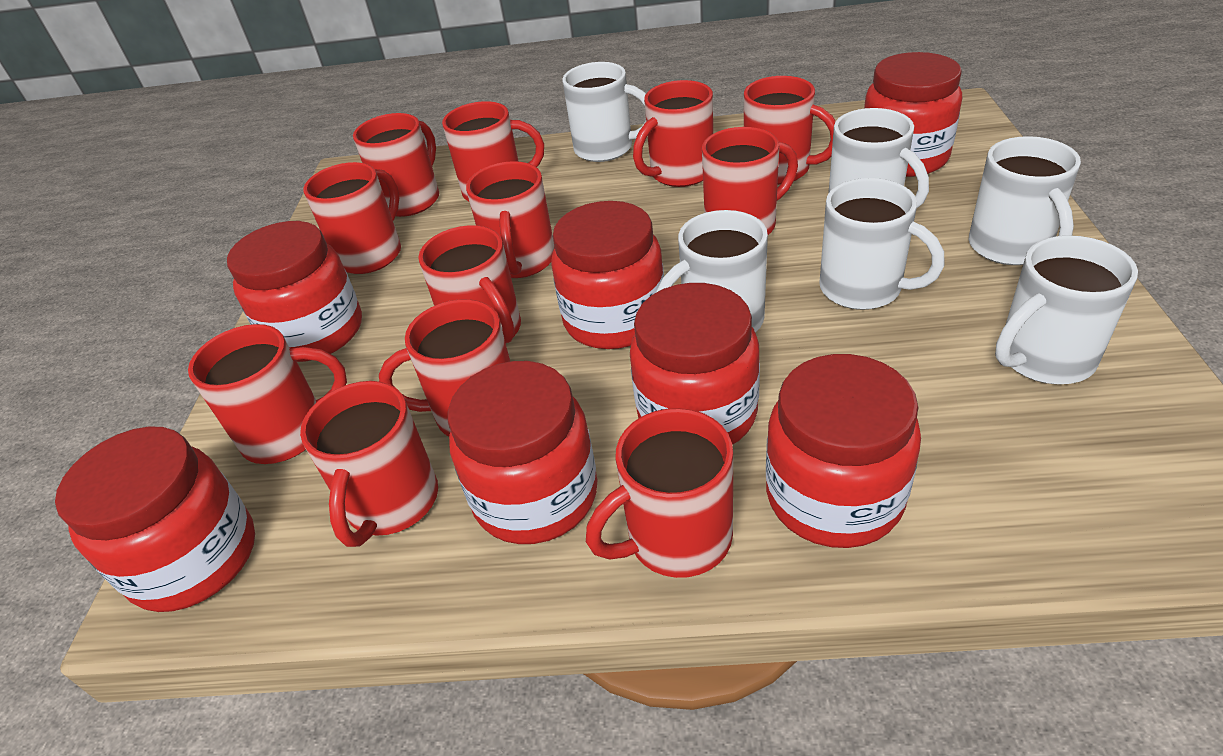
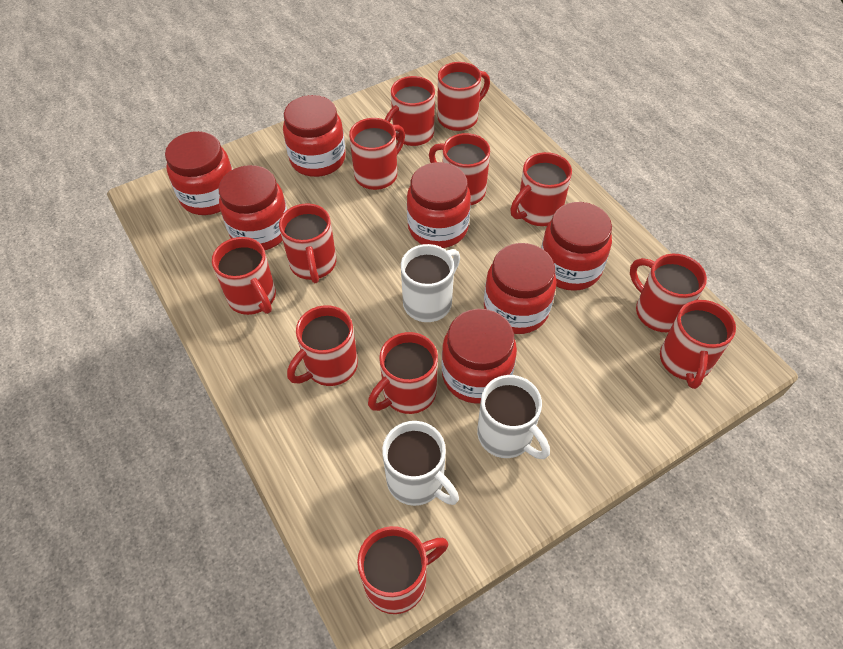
white mug: 6 -> 3

